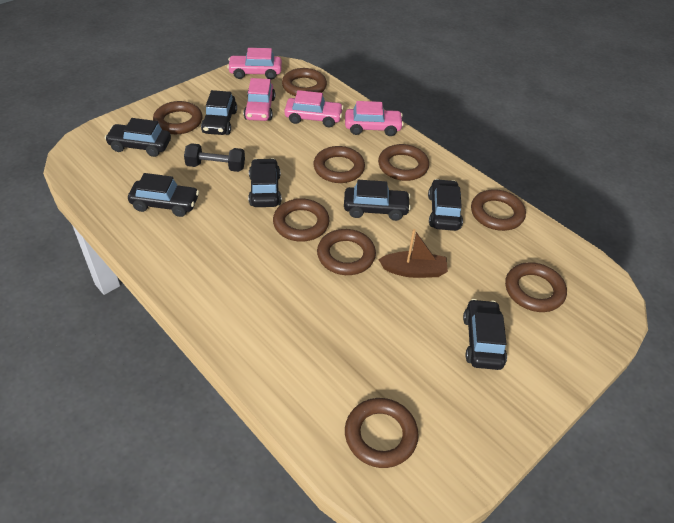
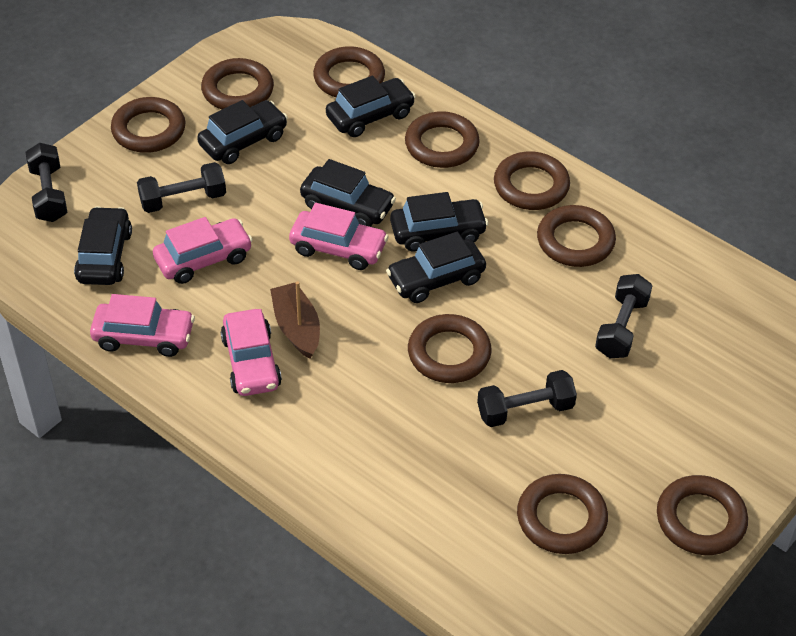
black car: 7 -> 6
black dumbbell: 1 -> 4

